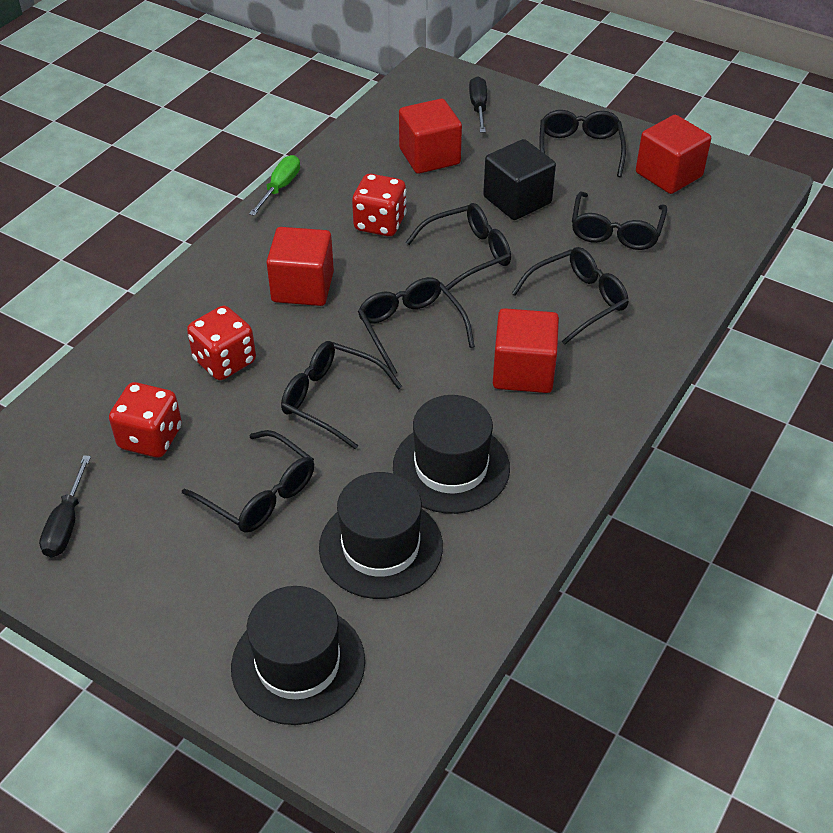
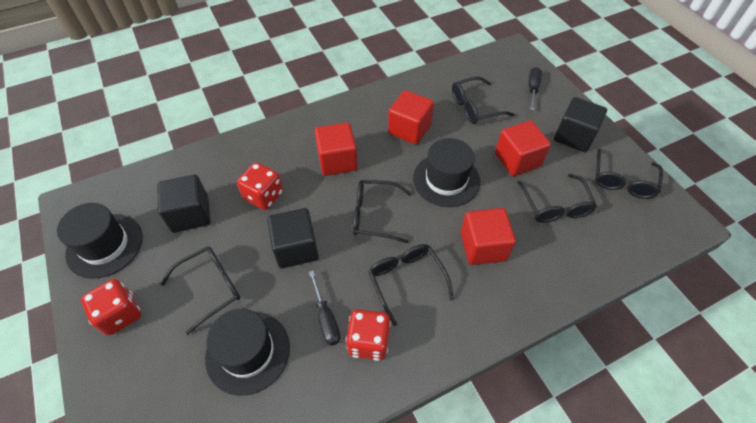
black cube: 1 -> 3
black glasses: 7 -> 6
green screwdriver: 1 -> 0

